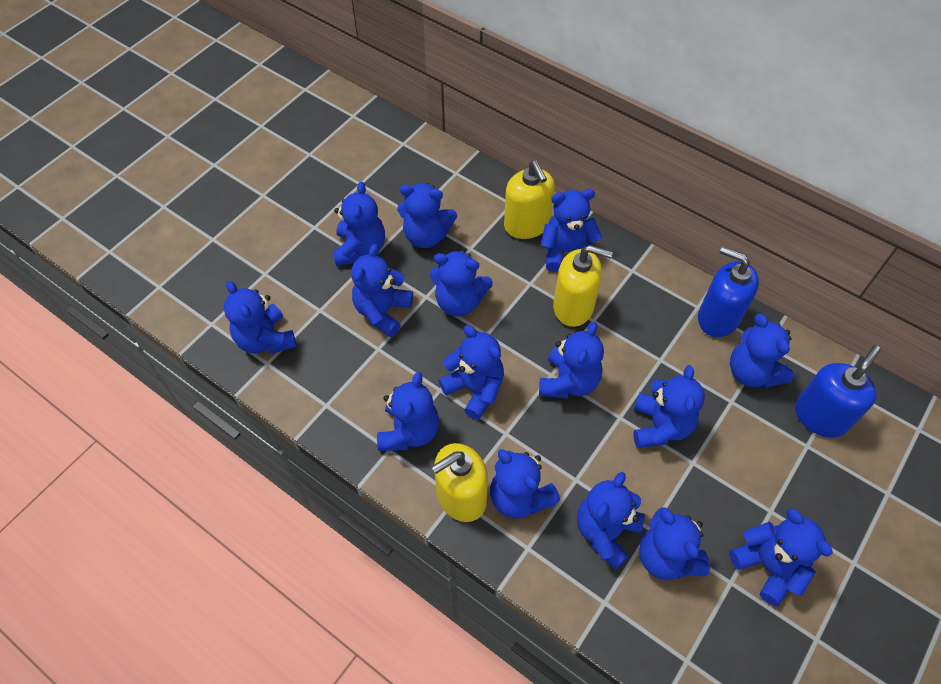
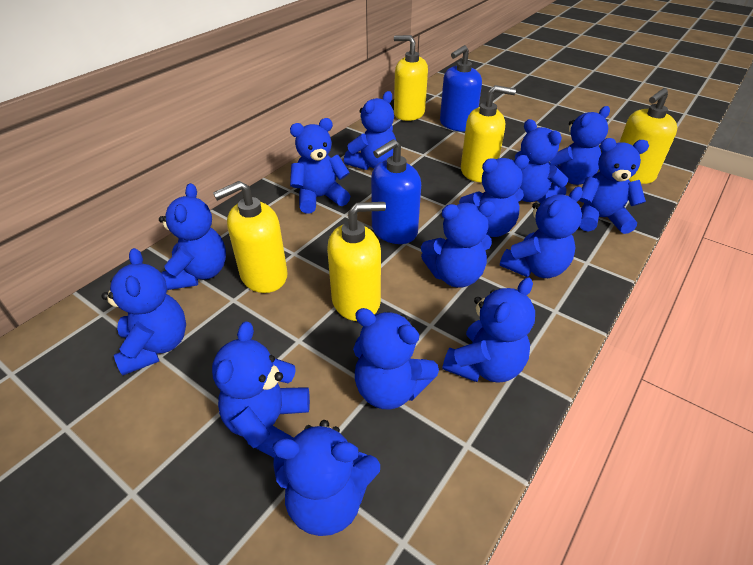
blue teddy bear: 15 -> 14
yellow soap dispenser: 3 -> 5

